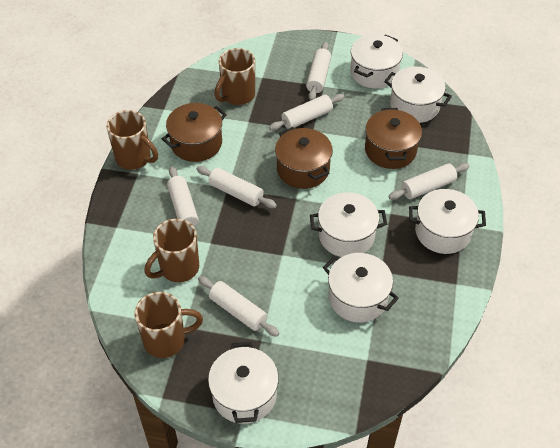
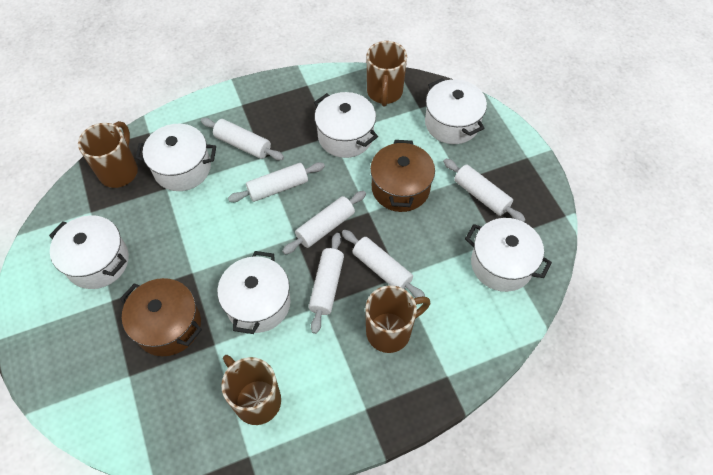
brown pot: 3 -> 2

